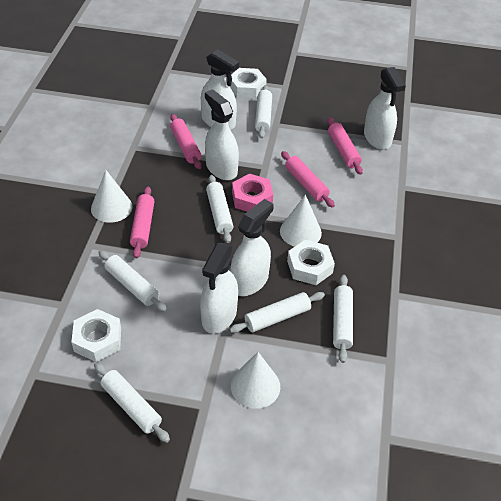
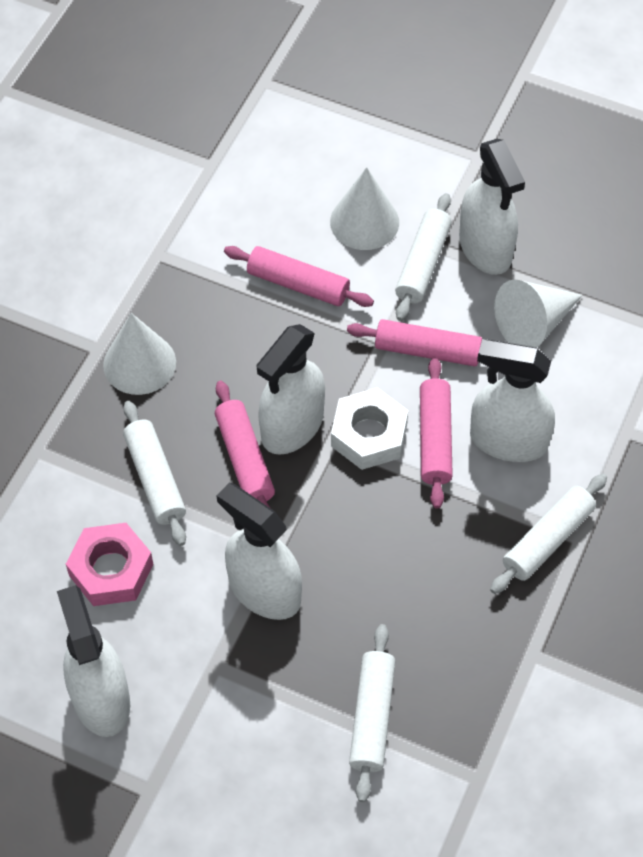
white nut: 3 -> 1
white rolling pin: 6 -> 4

